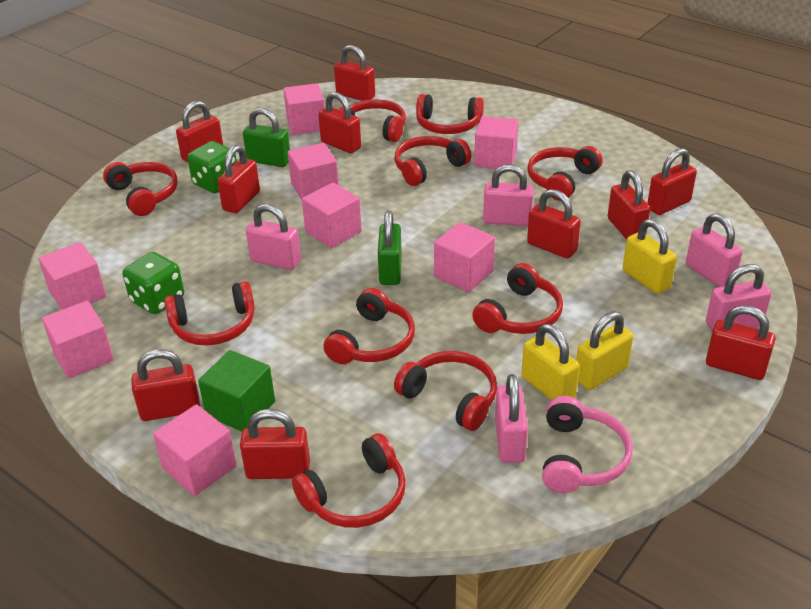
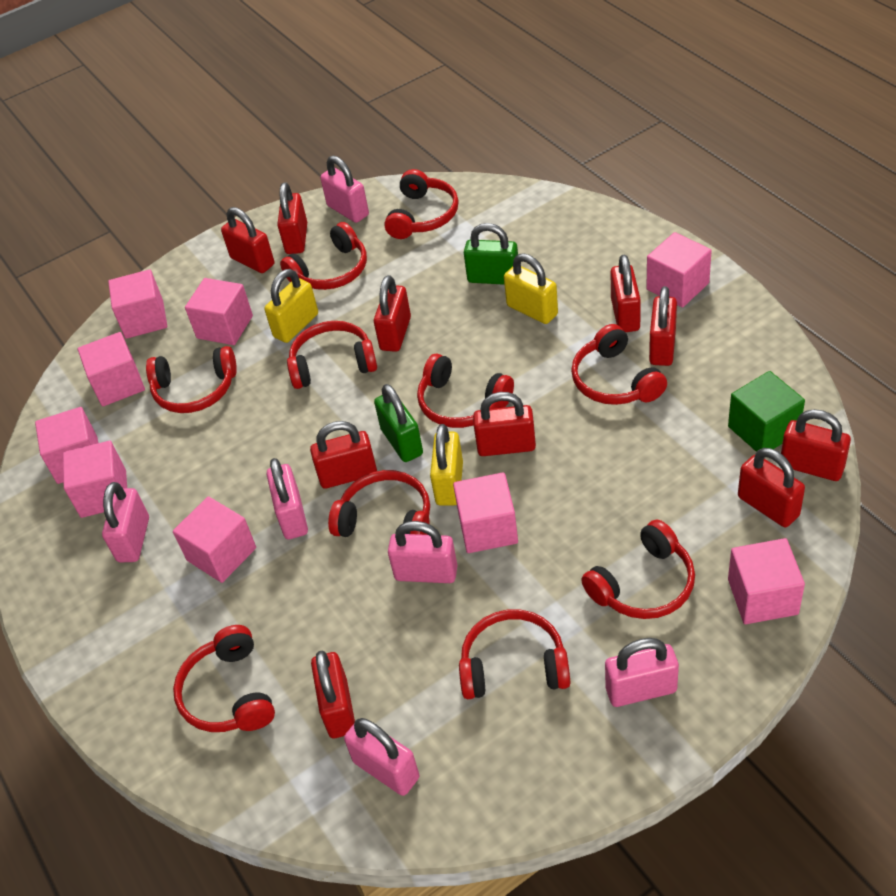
green dice: 2 -> 0
pink cube: 8 -> 9
pink headphones: 1 -> 0
pink padlock: 5 -> 6

